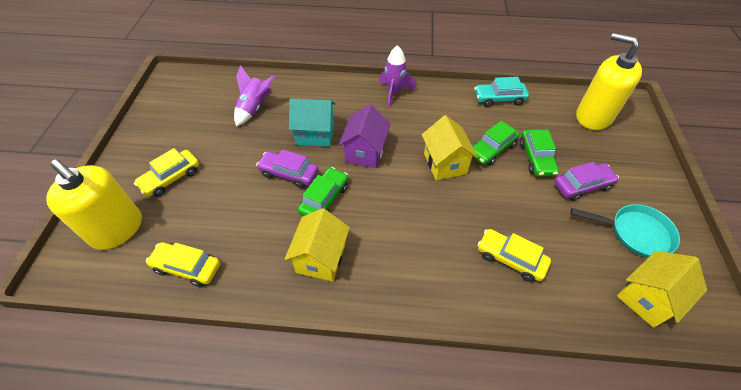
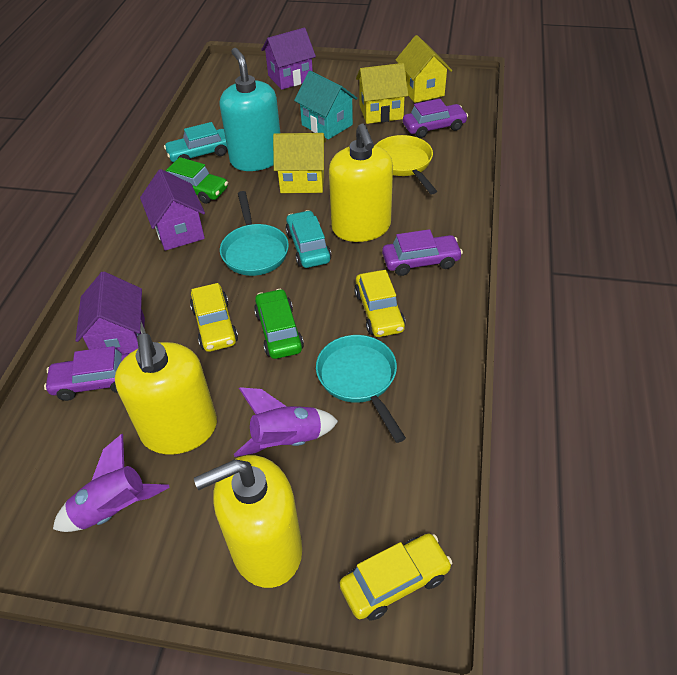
green car: 3 -> 2
purple car: 2 -> 3
purple house: 1 -> 3
turquoise car: 1 -> 2
turquoise pan: 1 -> 2
turquoise soap dispenser: 0 -> 1
yellow pan: 0 -> 1
yellow soap dispenser: 2 -> 3

